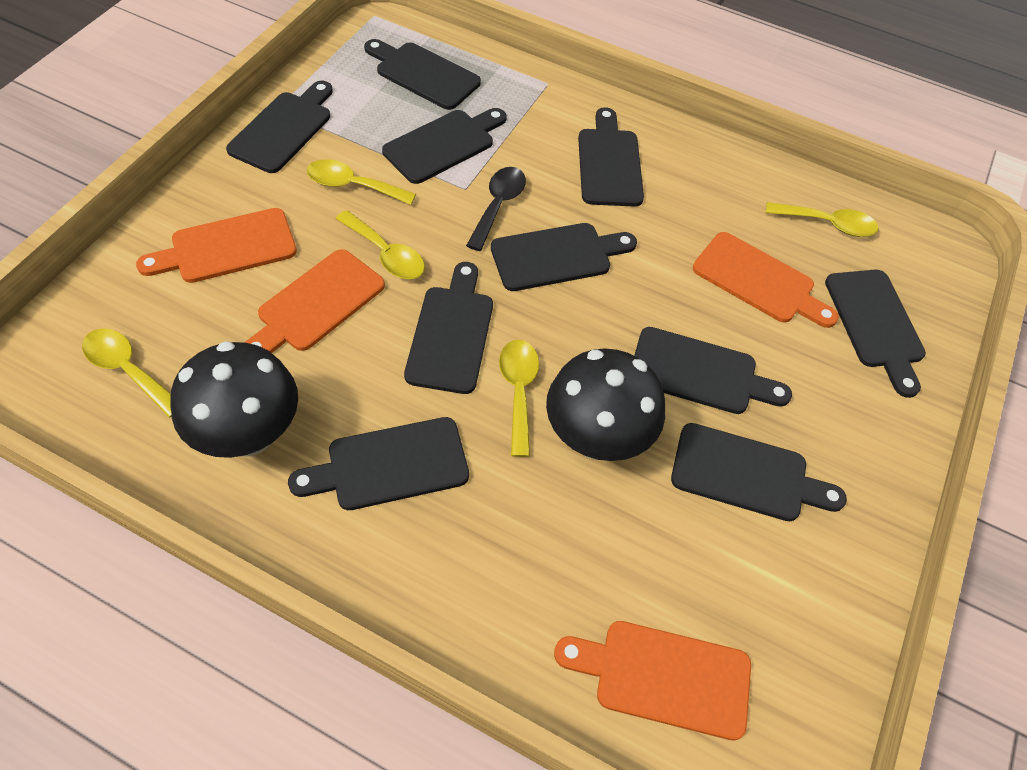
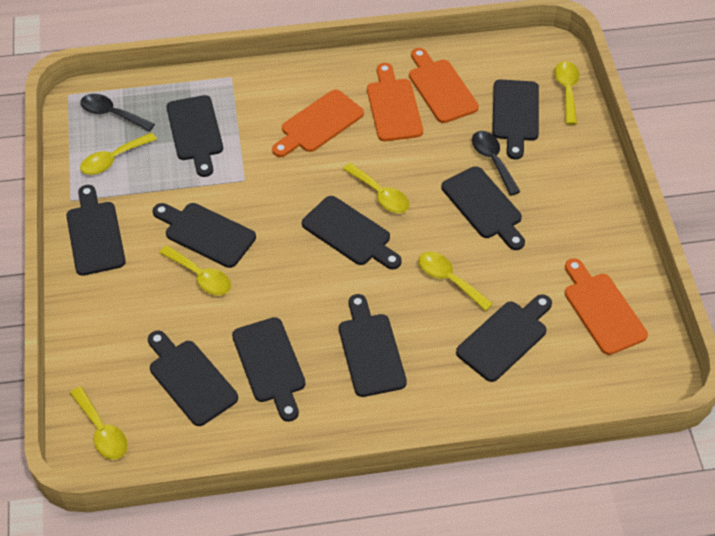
black mushroom: 2 -> 0
black spoon: 1 -> 2
yellow spoon: 5 -> 6

